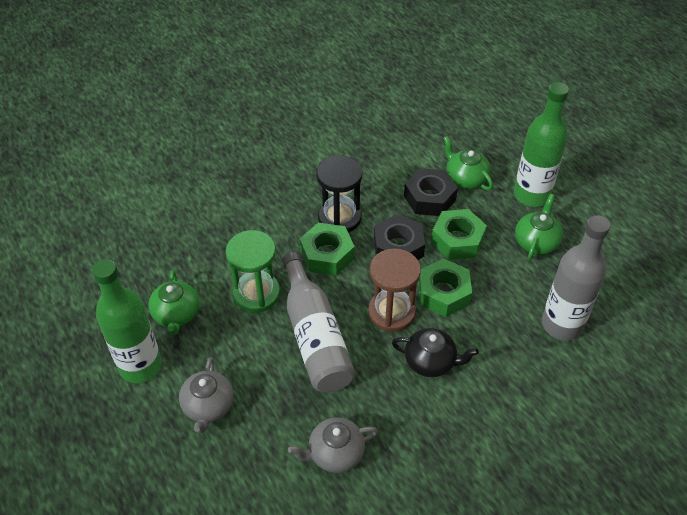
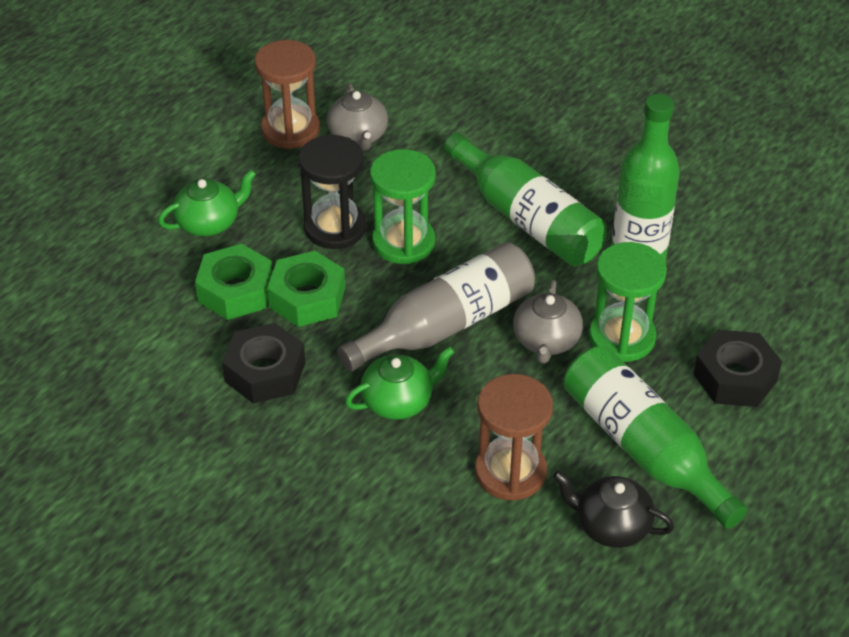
brown hourglass: 1 -> 2
green bottle: 2 -> 3
green hourglass: 1 -> 2
green nut: 3 -> 2
green teapot: 3 -> 2
grey bottle: 2 -> 1

